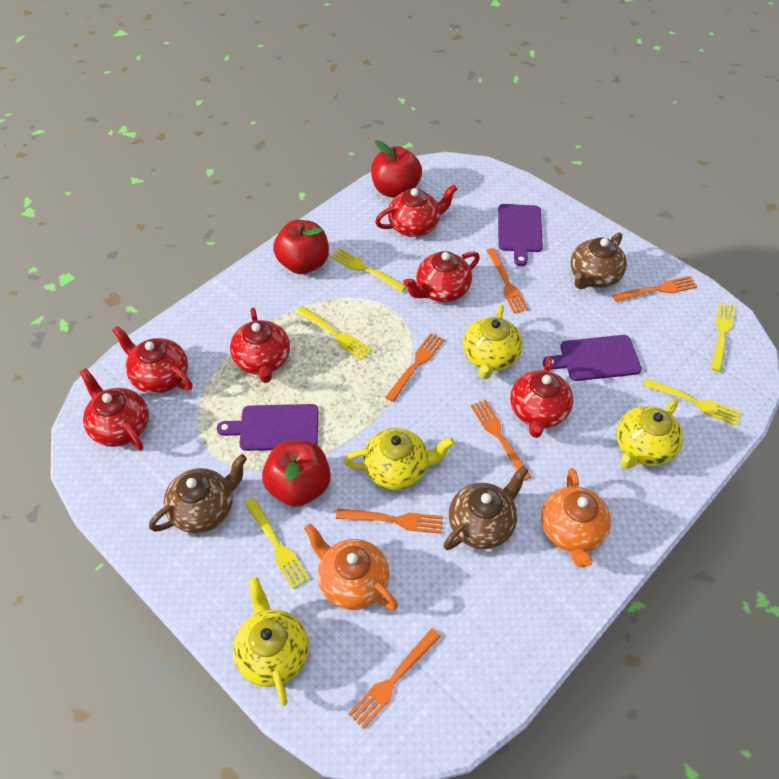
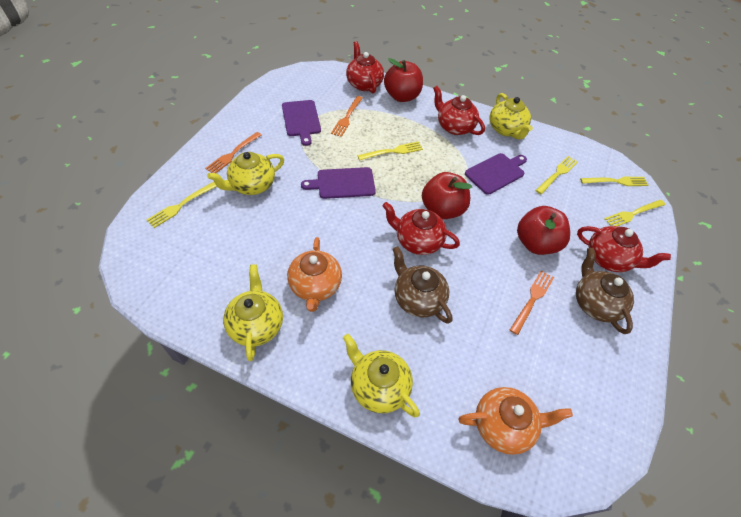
brown teapot: 3 -> 2
orange fork: 6 -> 3
red teapot: 6 -> 4

